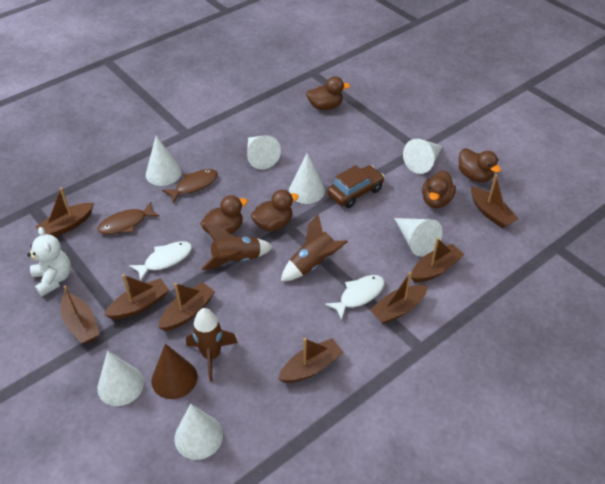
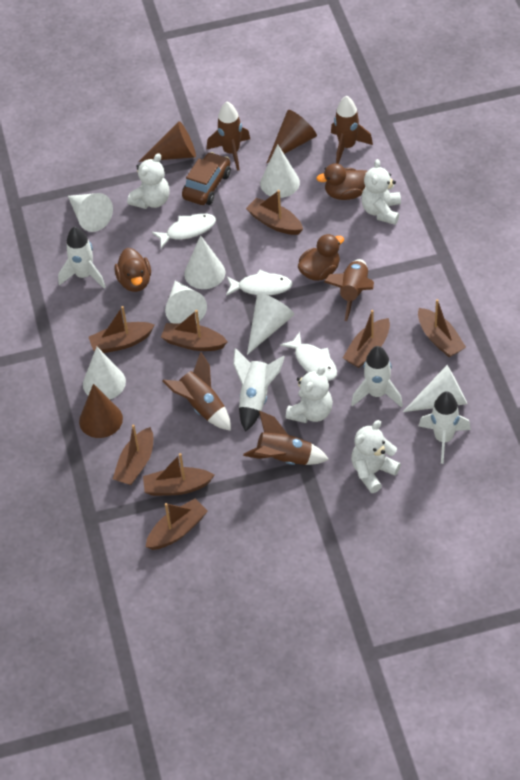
brown cone: 1 -> 3
brown duck: 5 -> 3
brown fish: 2 -> 0
brown rocket: 3 -> 5
white fish: 2 -> 3
white rocket: 0 -> 4
white teddy bear: 1 -> 4

